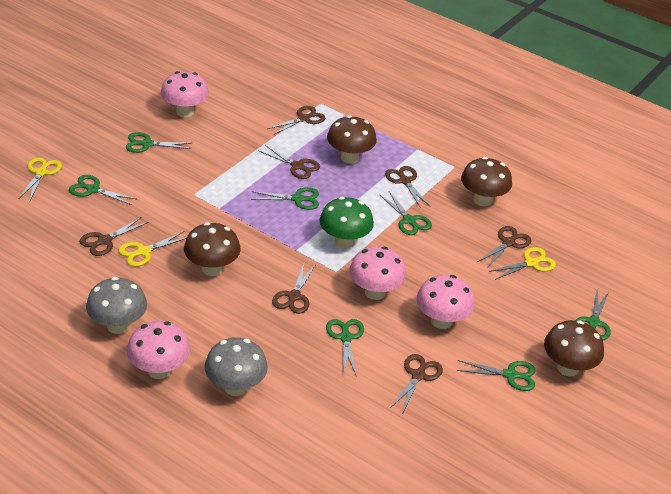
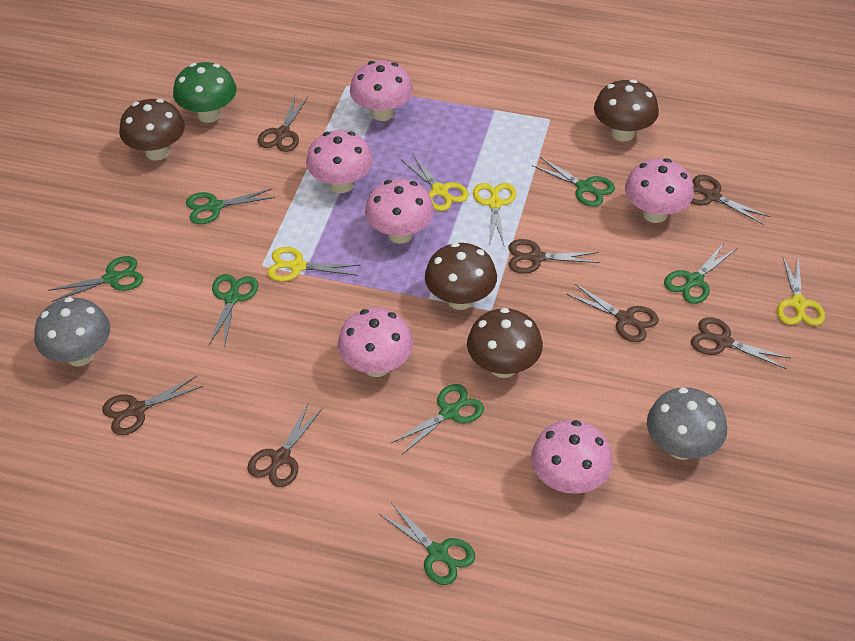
pink mushroom: 4 -> 6
yellow scissors: 3 -> 4

